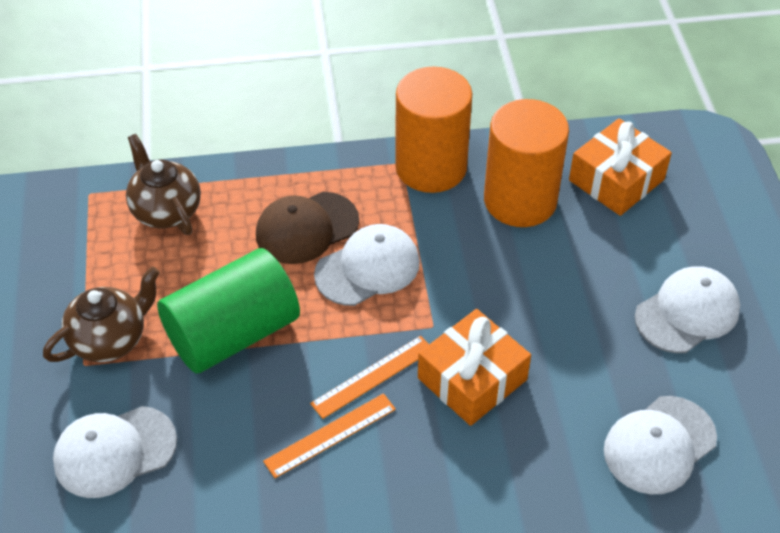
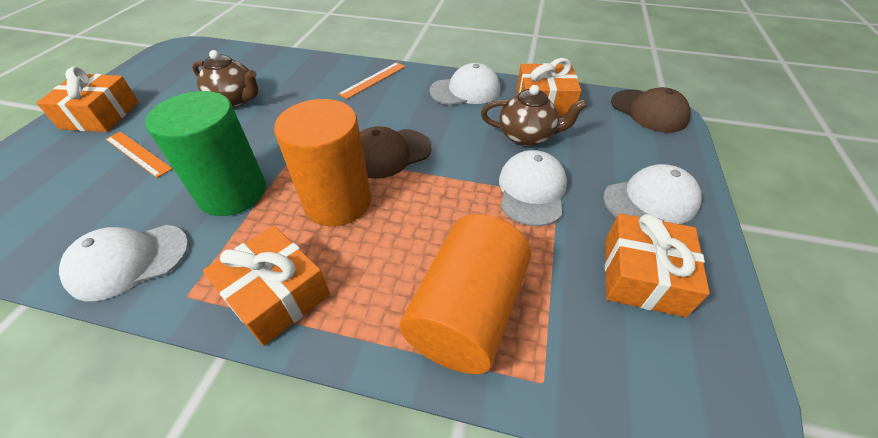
brown cap: 1 -> 2
orange gift: 2 -> 4

